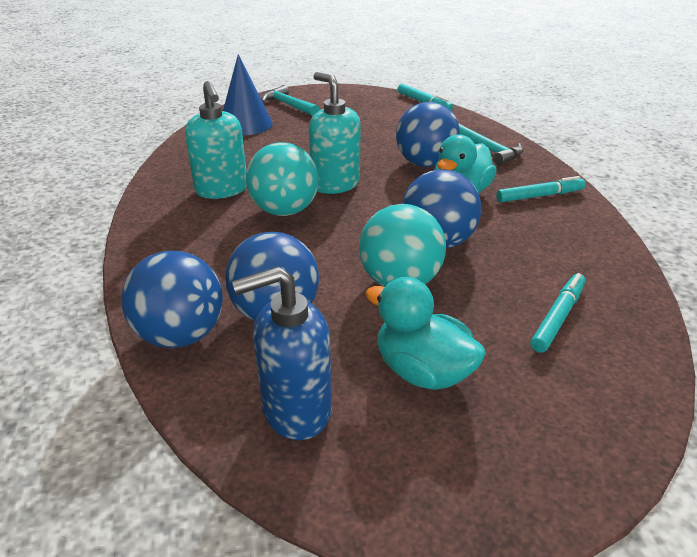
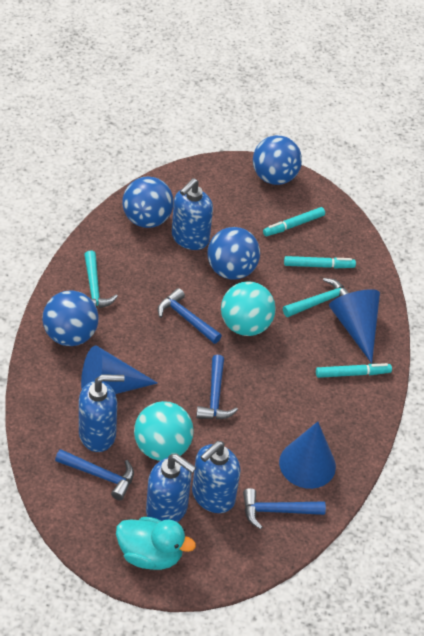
blue cone: 1 -> 3
blue hammer: 0 -> 4
blue soap dispenser: 1 -> 4
turquoise duck: 2 -> 1
turquoise soap dispenser: 2 -> 0

